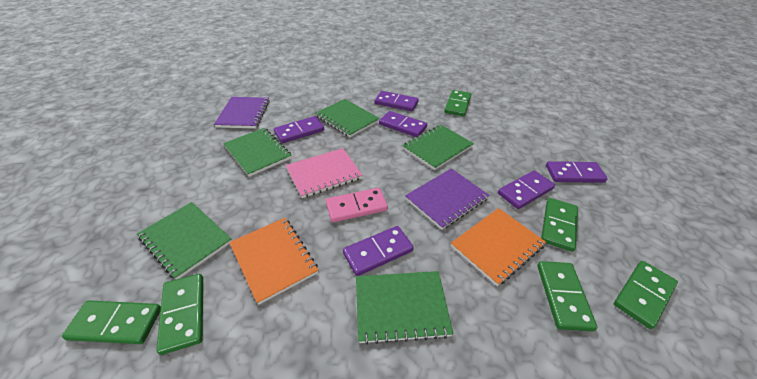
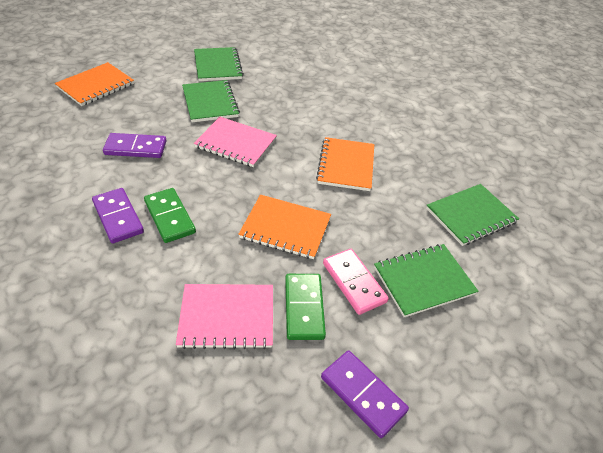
green domino: 6 -> 2
green notebook: 5 -> 4
orange notebook: 2 -> 3
pink notebook: 1 -> 2
purple domino: 6 -> 3
purple notebook: 2 -> 0

